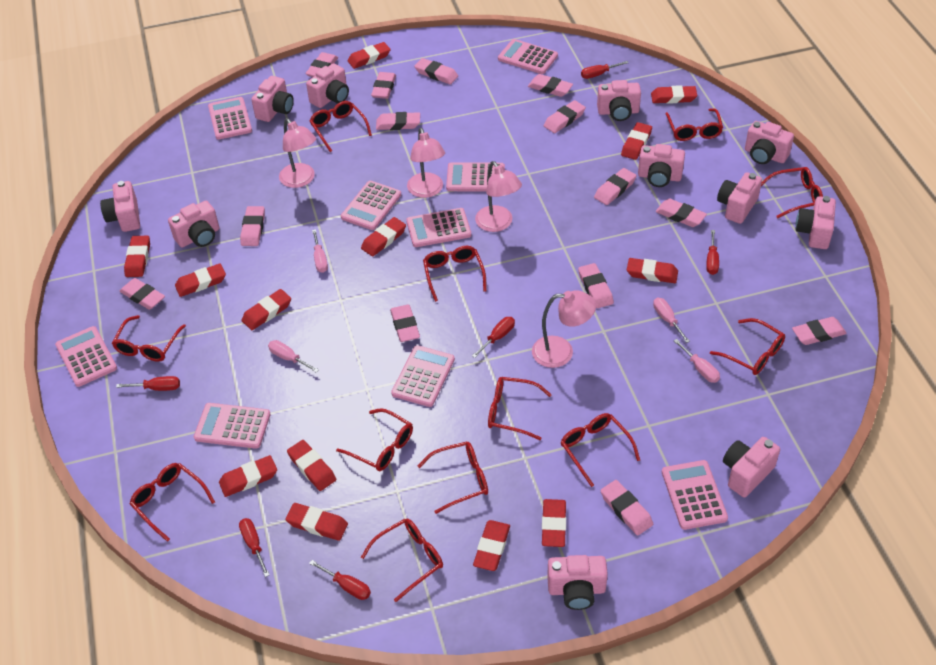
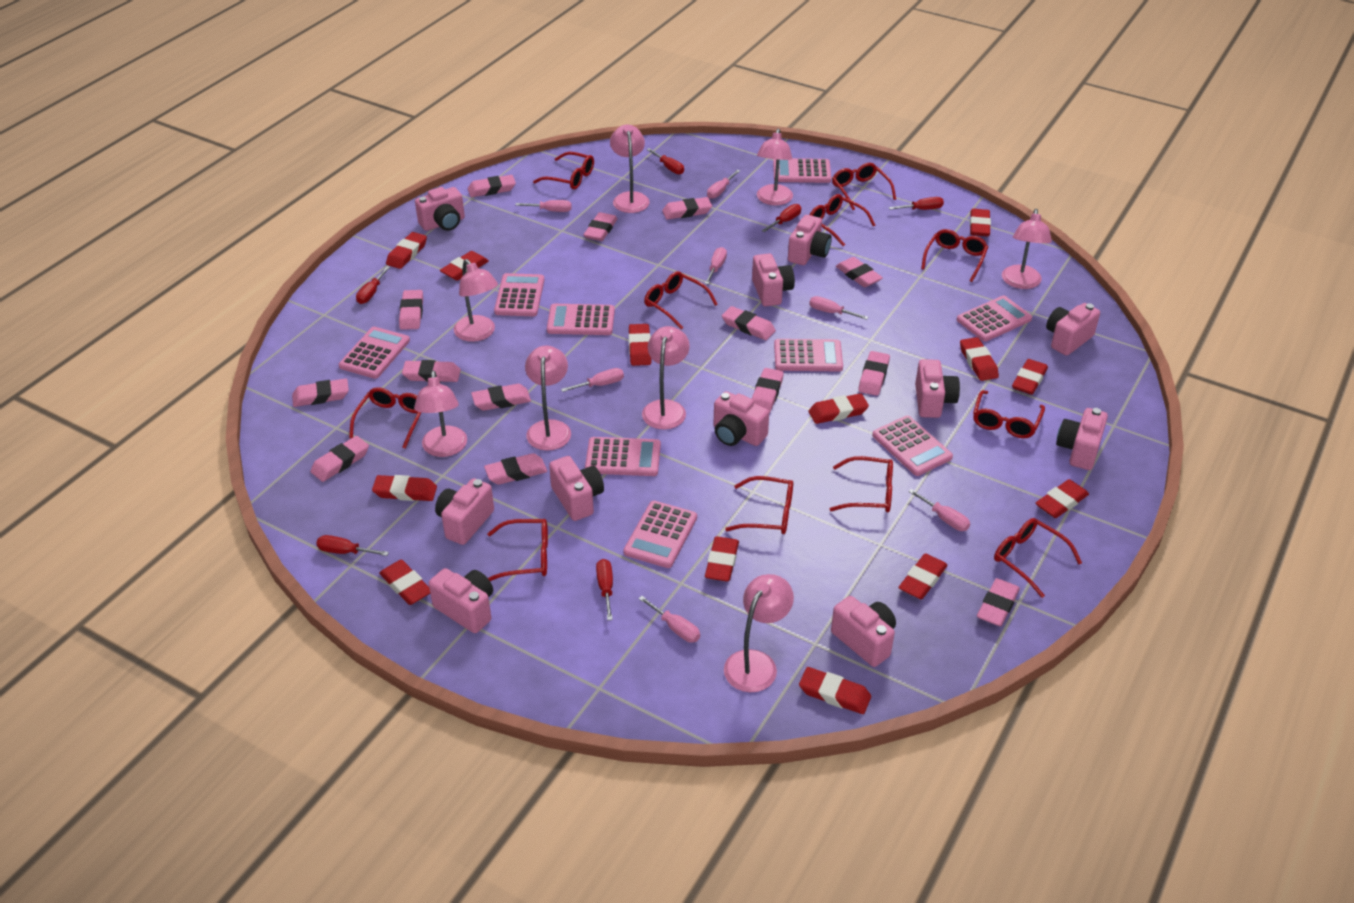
pink lamp: 4 -> 8
pink screwdriver: 4 -> 7
red glasses: 12 -> 11

